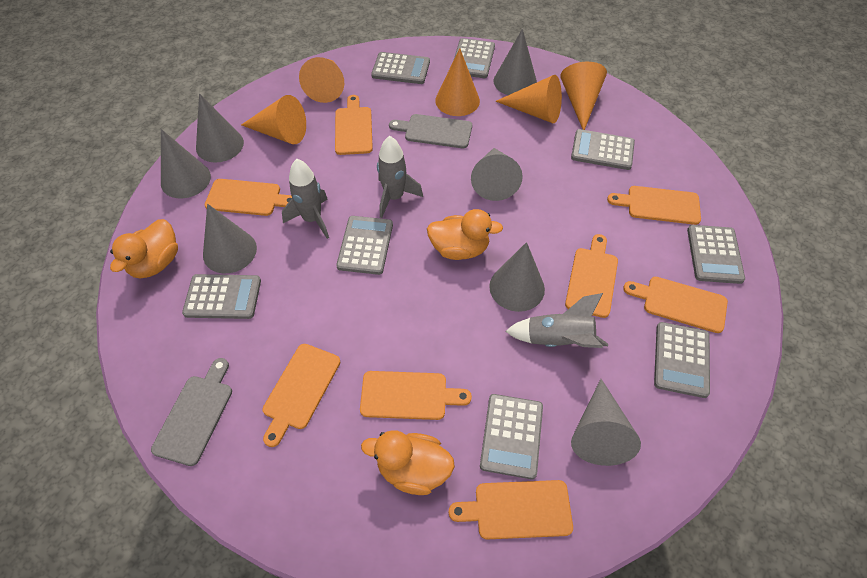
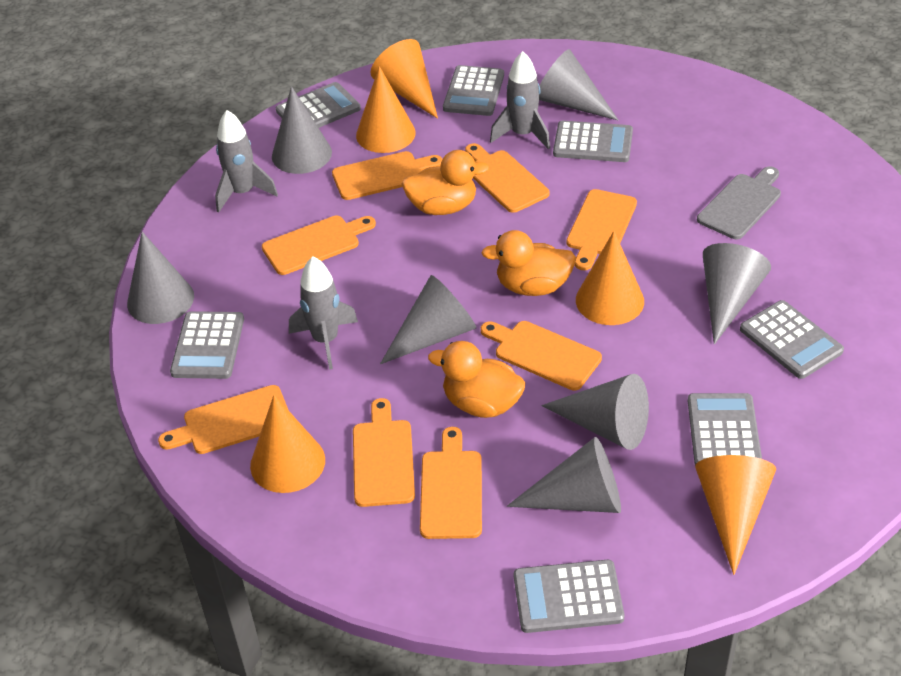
grey calculator: 8 -> 7
grey cutting board: 2 -> 1

